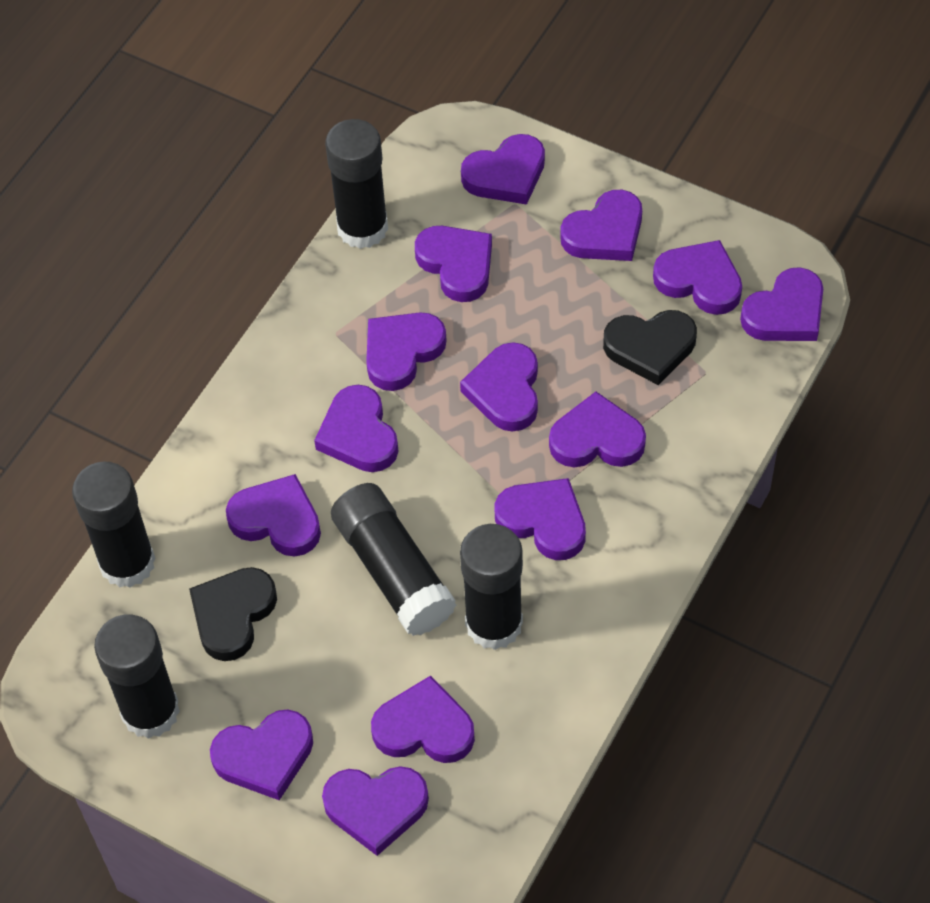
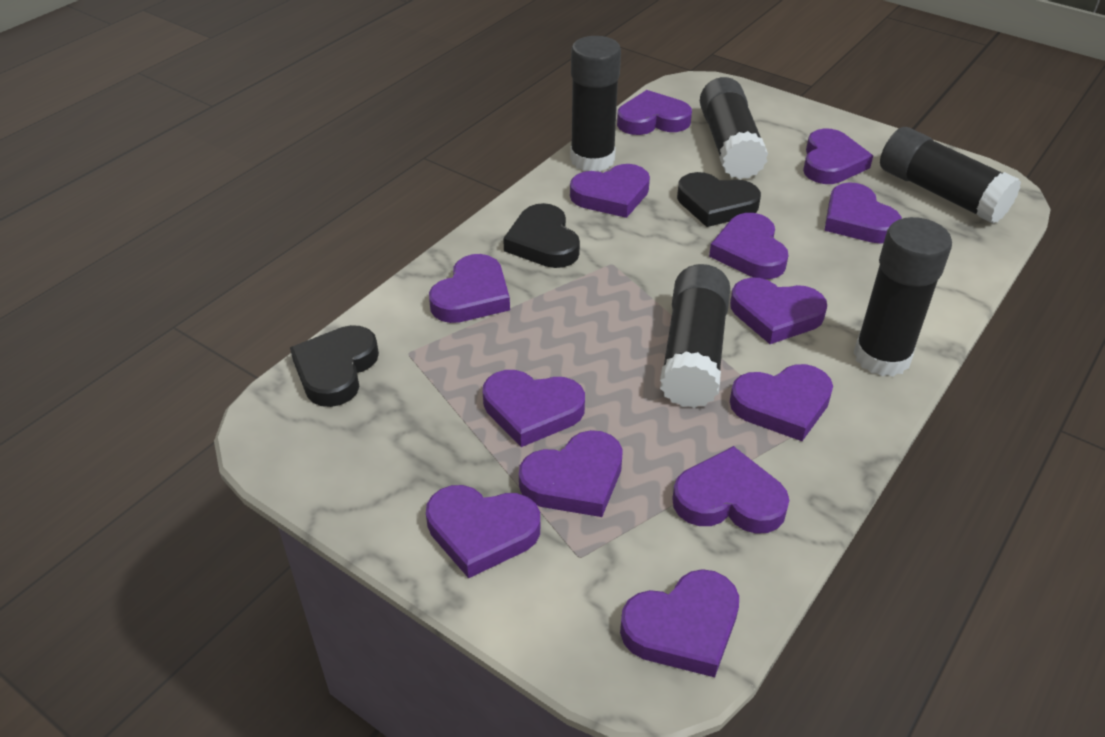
black heart: 2 -> 3
purple heart: 14 -> 13

